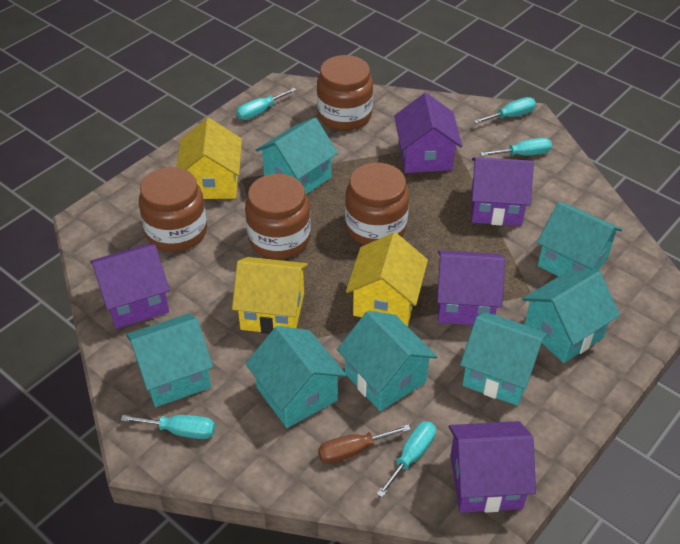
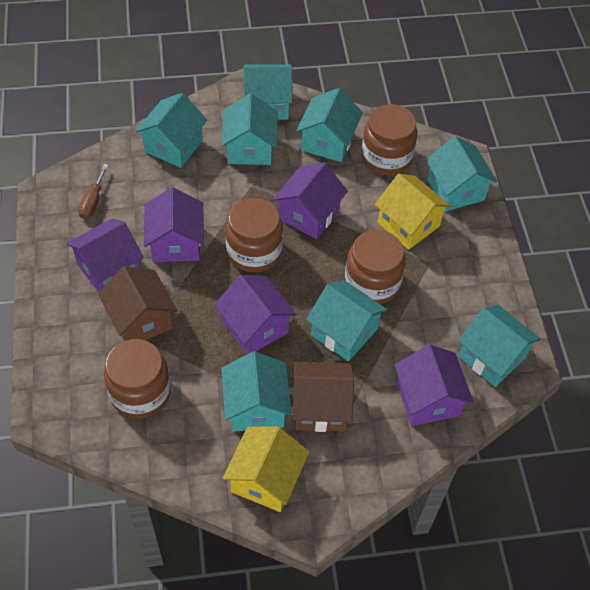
brown house: 0 -> 2
turquoise house: 7 -> 8
turquoise screwdriver: 5 -> 0
yellow house: 3 -> 2

